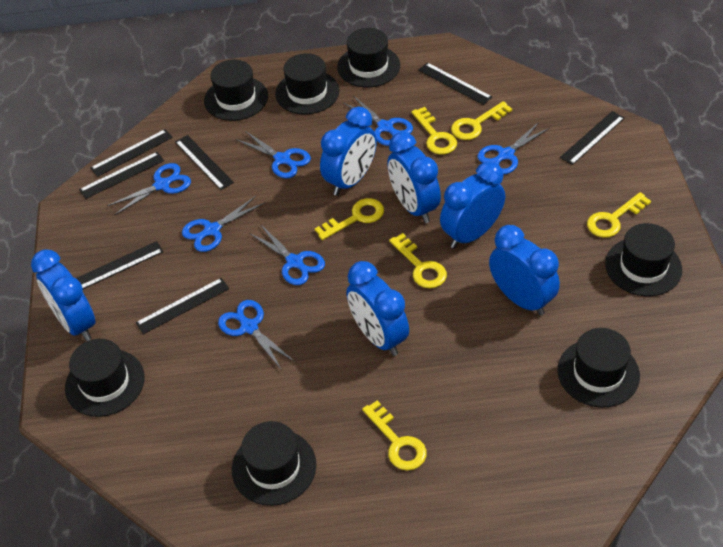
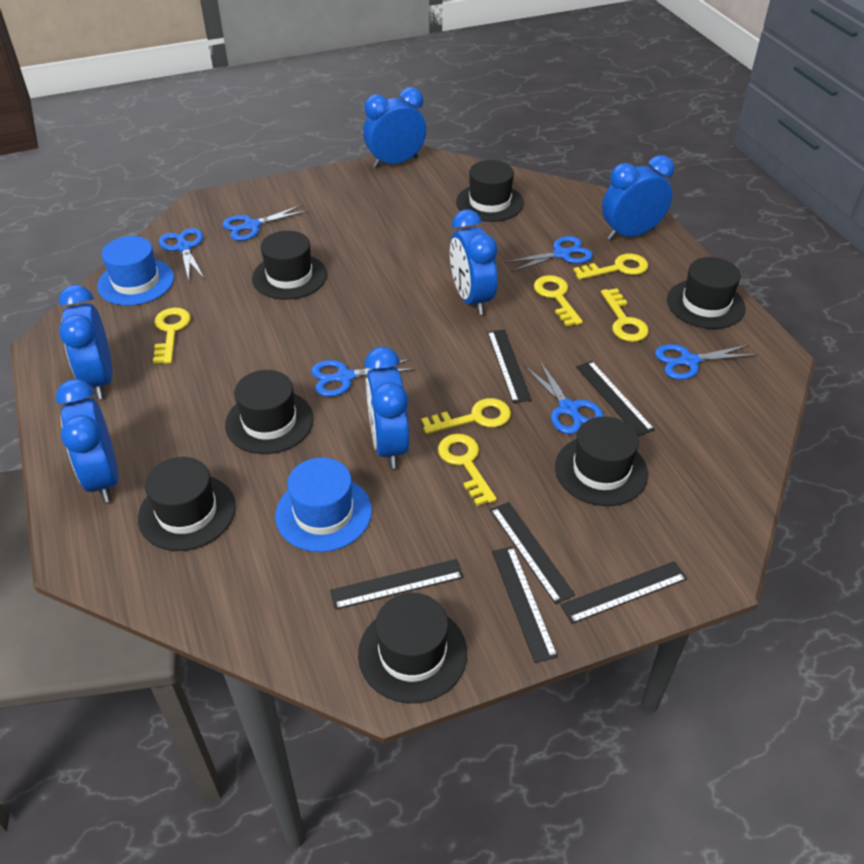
black ruler: 7 -> 6
blue hat: 0 -> 2
blue scissors: 7 -> 6

